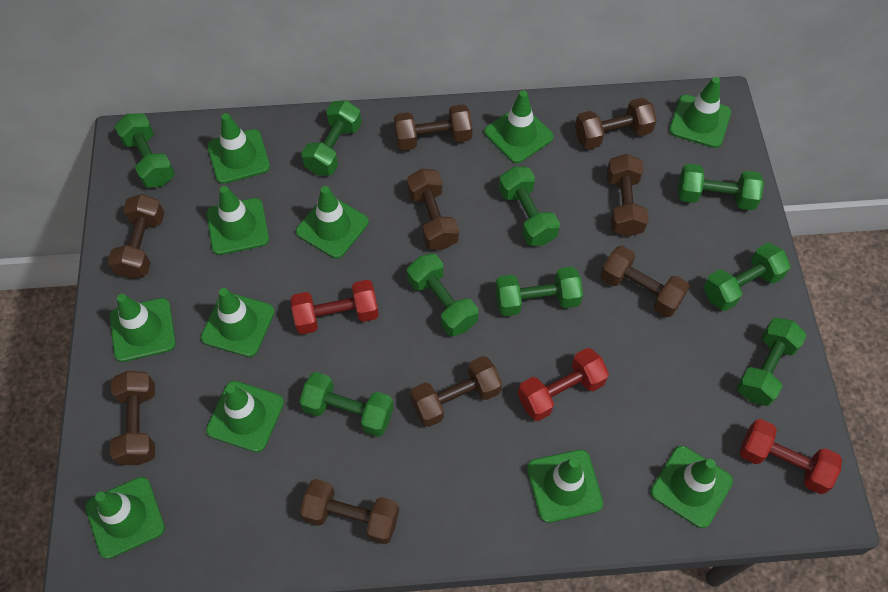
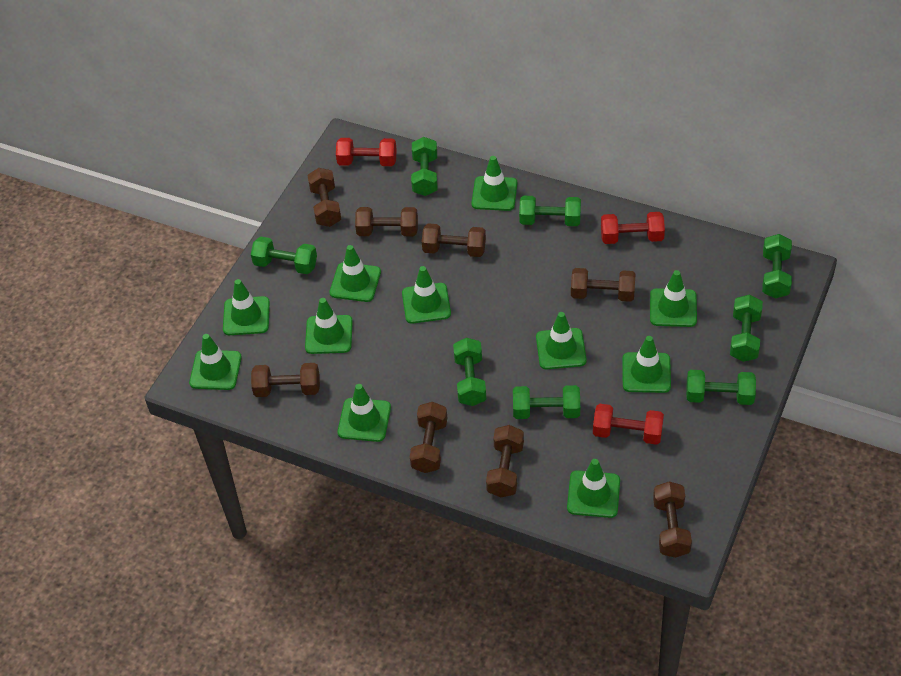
brown dumbbell: 9 -> 8
green dumbbell: 9 -> 8

